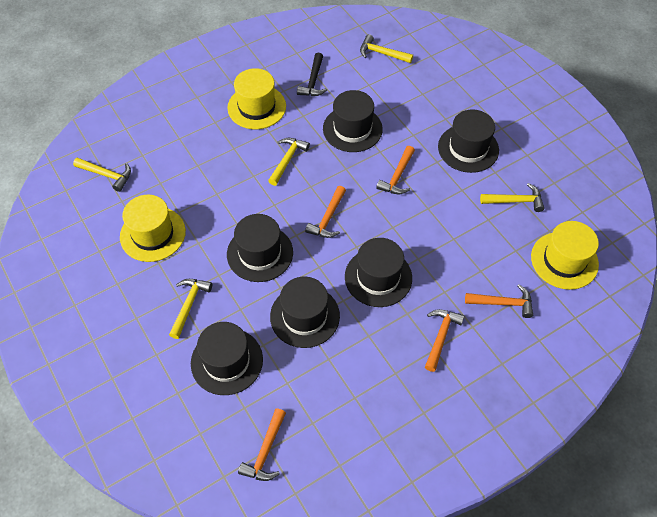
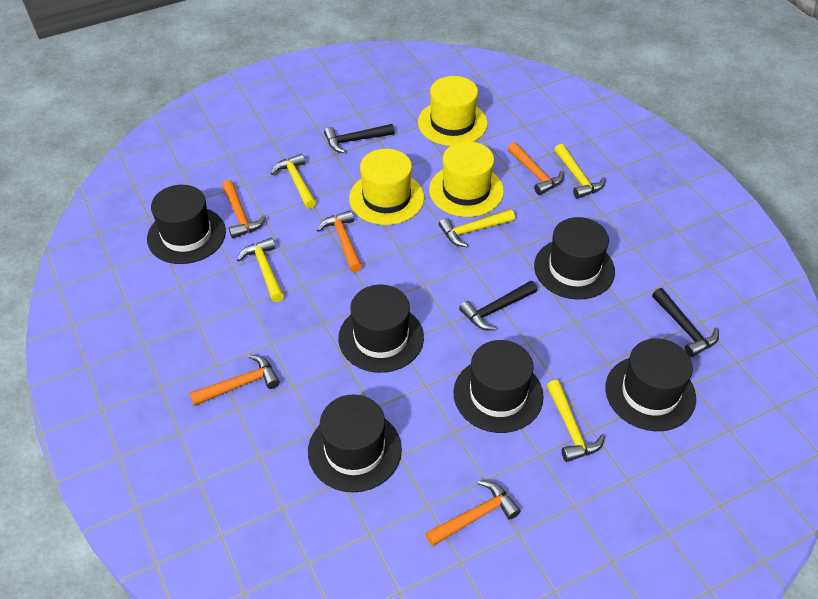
black hammer: 1 -> 3

